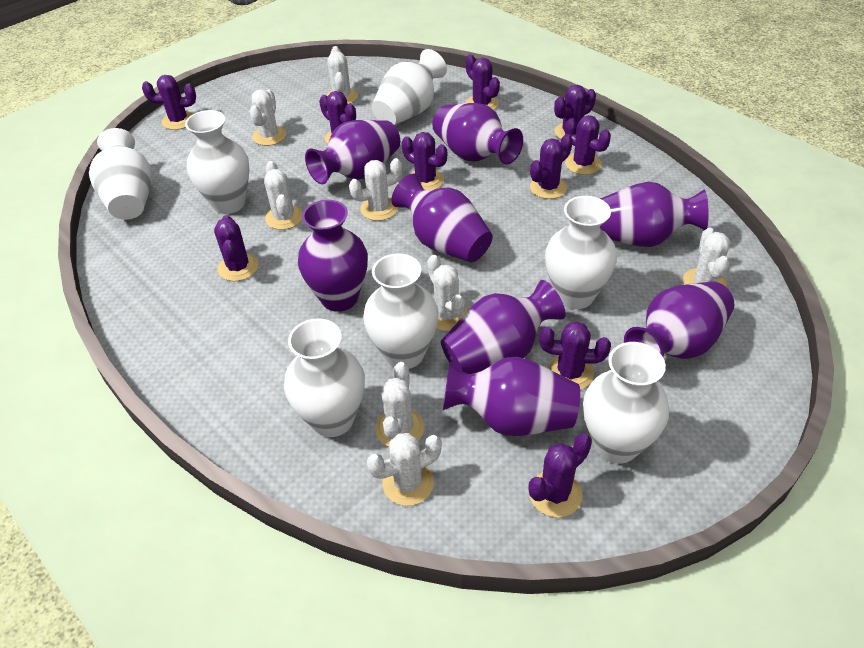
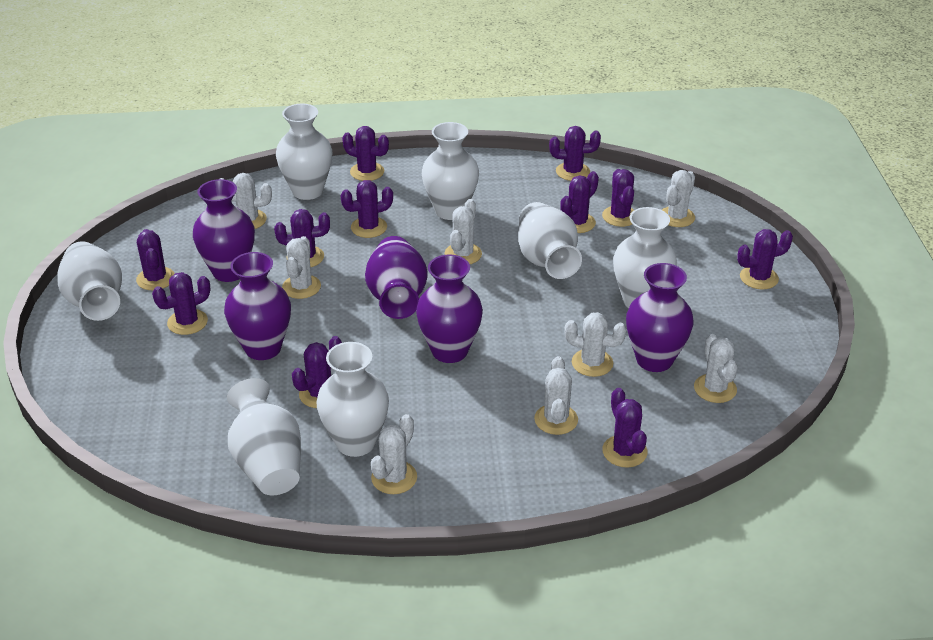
purple cactus: 10 -> 11
purple vase: 8 -> 5

